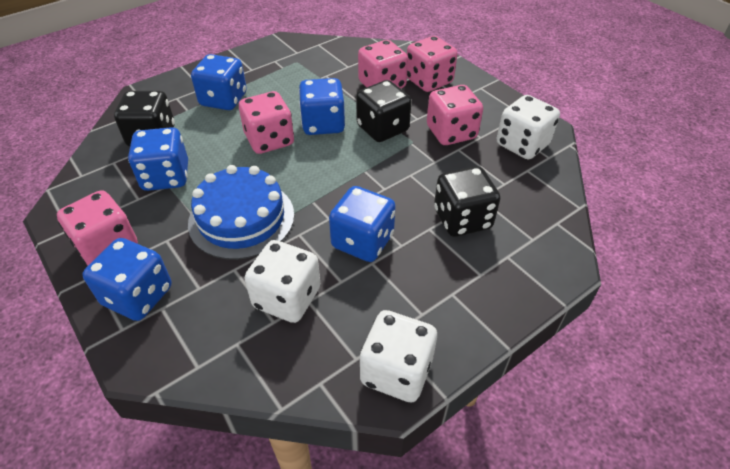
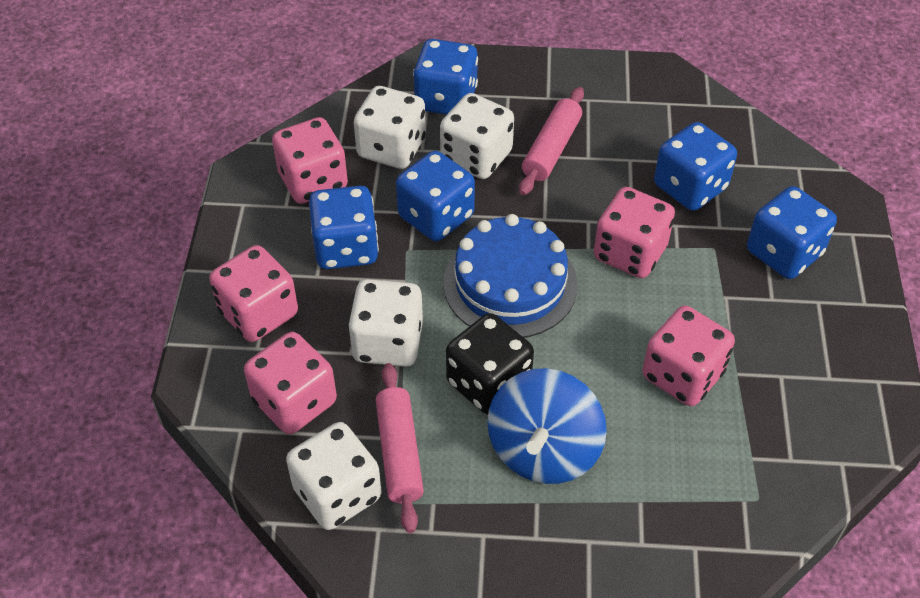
black dice: 3 -> 1
blue spinning top: 0 -> 1
pink rolling pin: 0 -> 2
white dice: 3 -> 4

